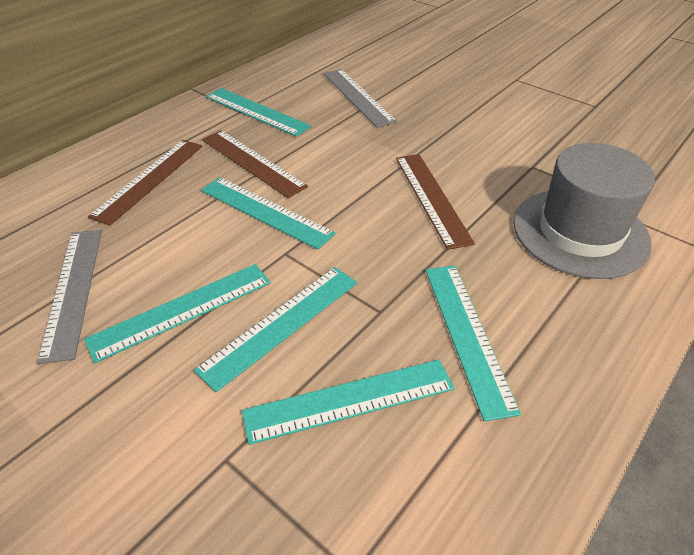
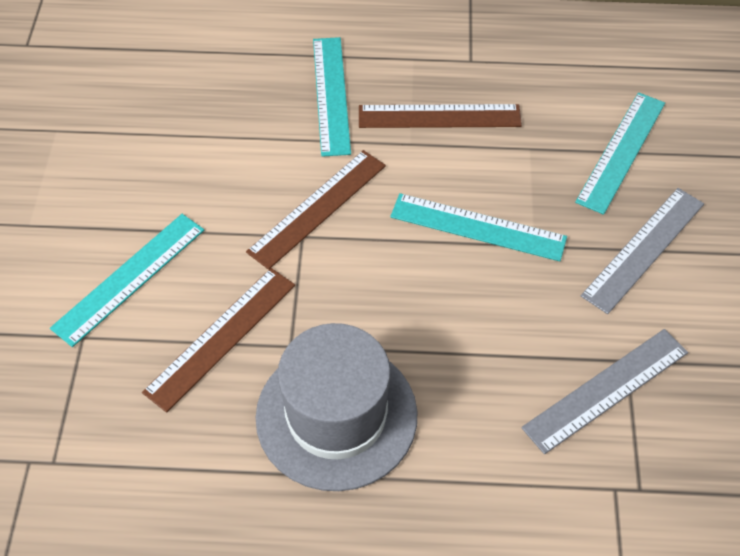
turquoise ruler: 6 -> 4

